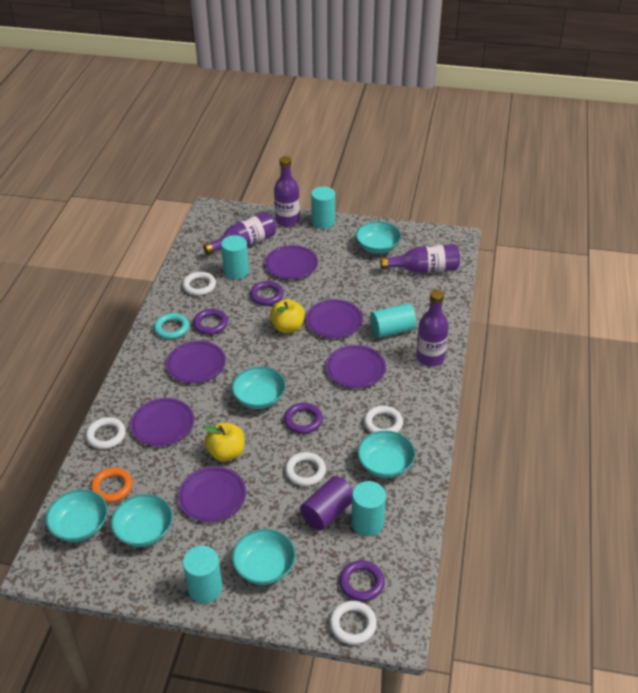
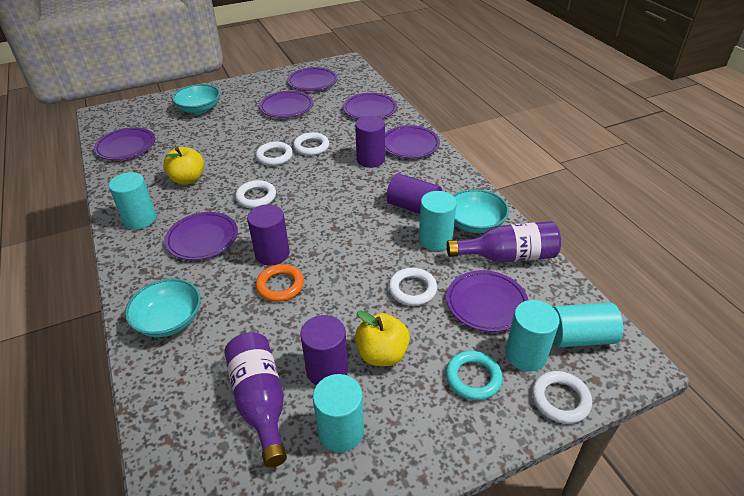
purple bottle: 4 -> 2
purple cylinder: 1 -> 4
purple plate: 6 -> 7
purple ring: 4 -> 0
turquoise bowl: 6 -> 3

